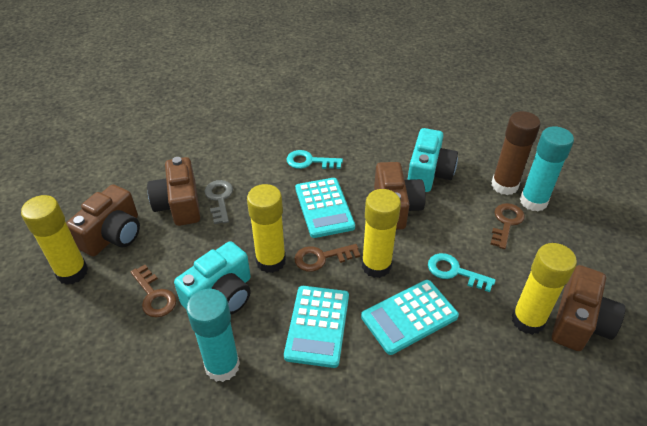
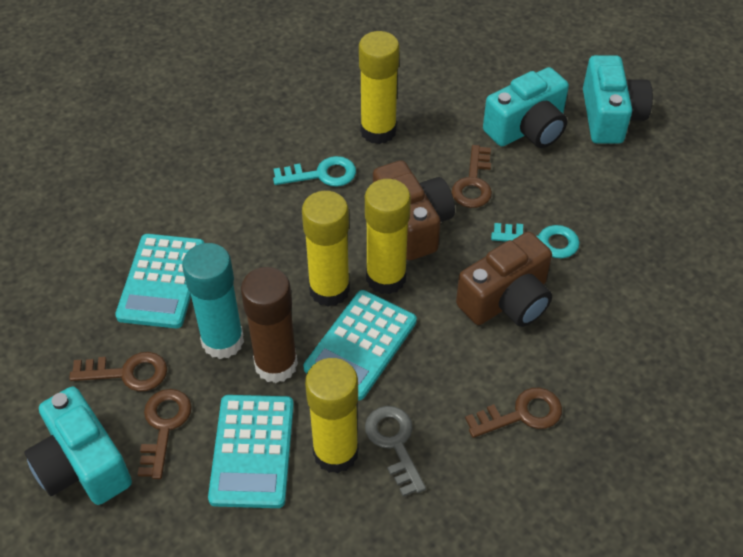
brown camera: 4 -> 2
brown key: 3 -> 4
turquoise camera: 2 -> 3
turquoise glue stick: 2 -> 1

